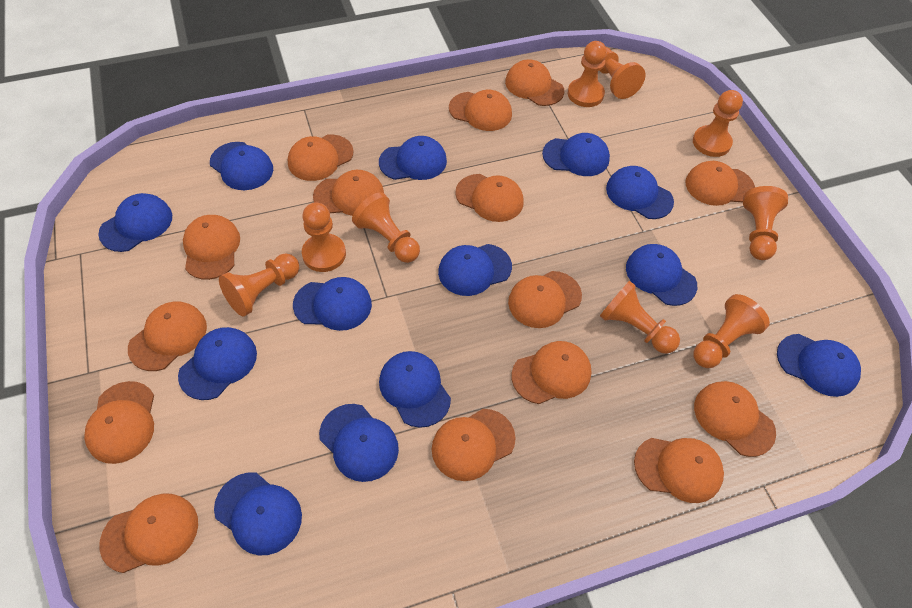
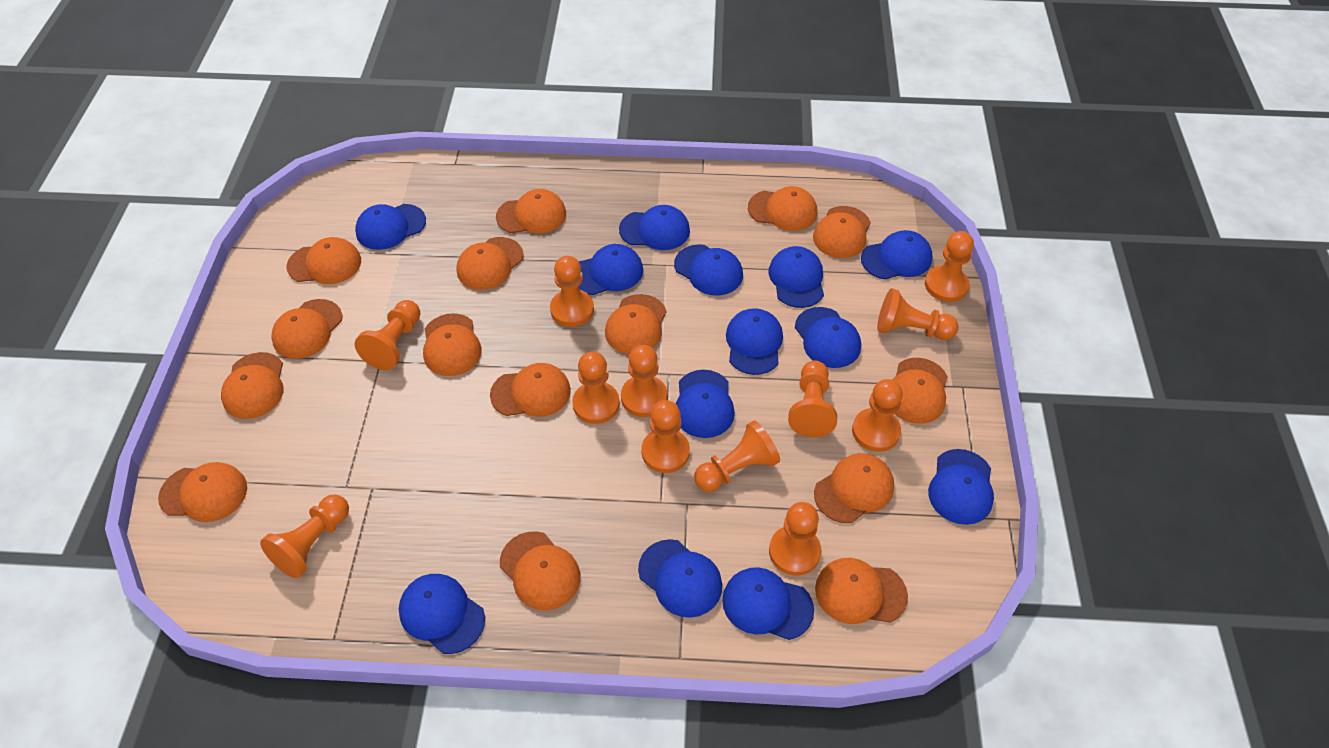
orange pawn: 9 -> 12

